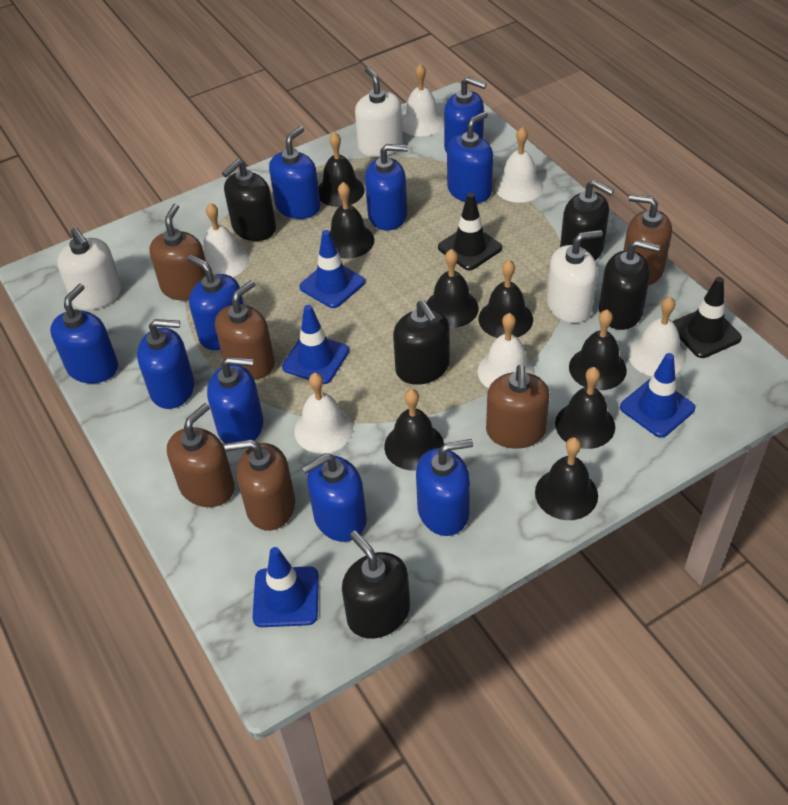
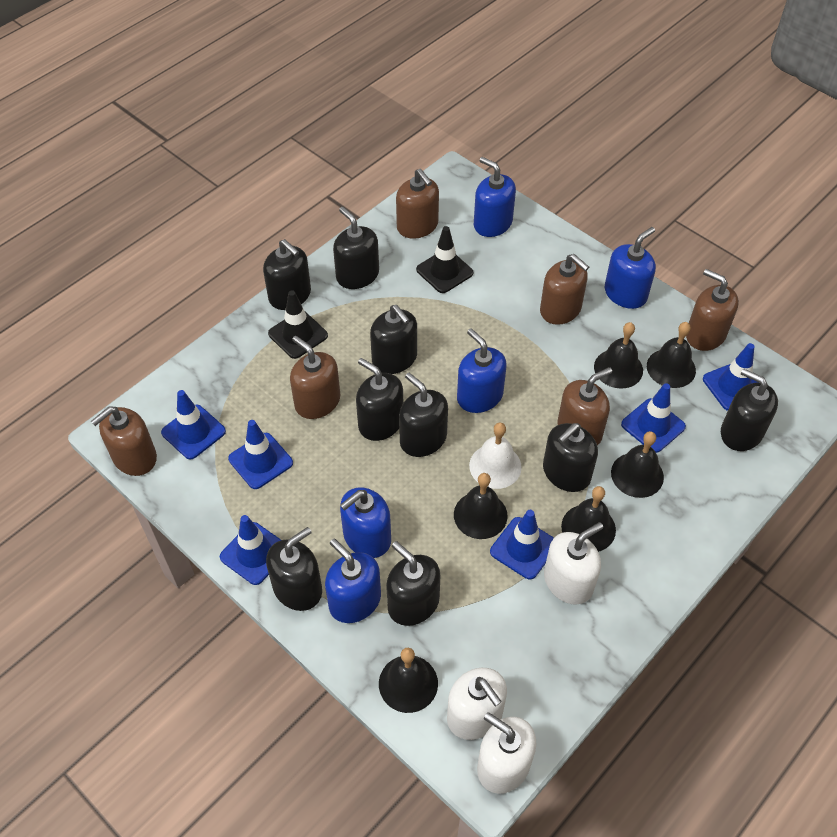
black bell: 8 -> 6
black soap dispenser: 5 -> 9
blue soap dispenser: 10 -> 5
blue traffic cone: 4 -> 6
white bell: 6 -> 1

